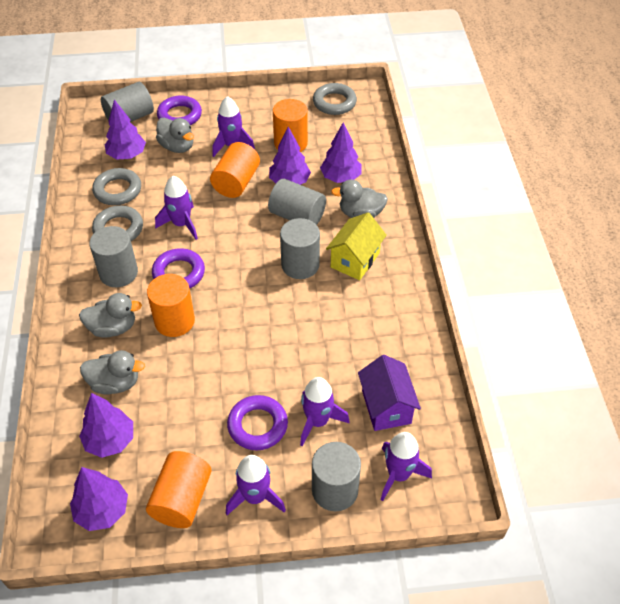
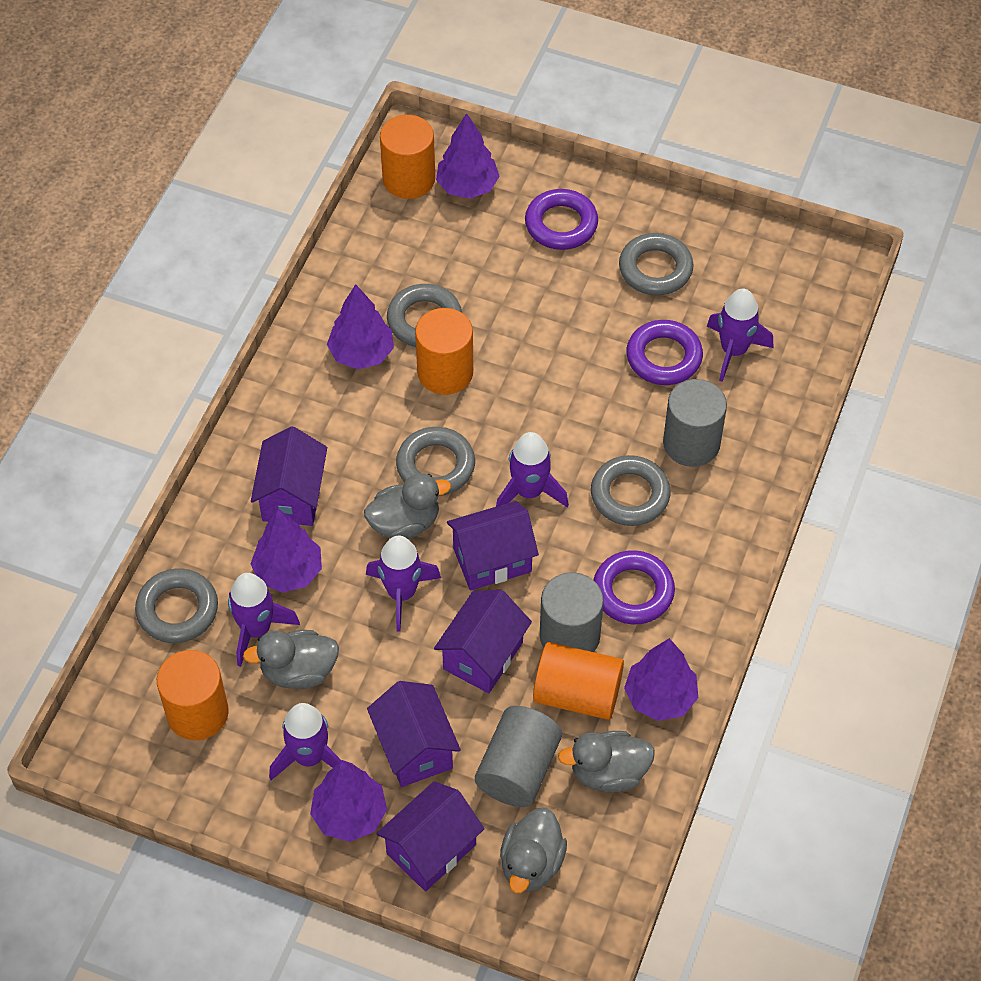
grey cylinder: 5 -> 3
grey ring: 3 -> 5
purple house: 1 -> 5
yellow house: 1 -> 0

